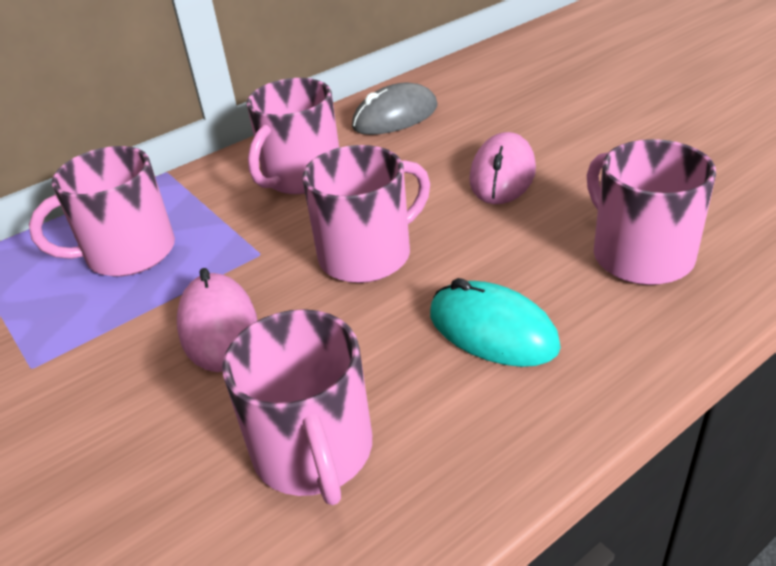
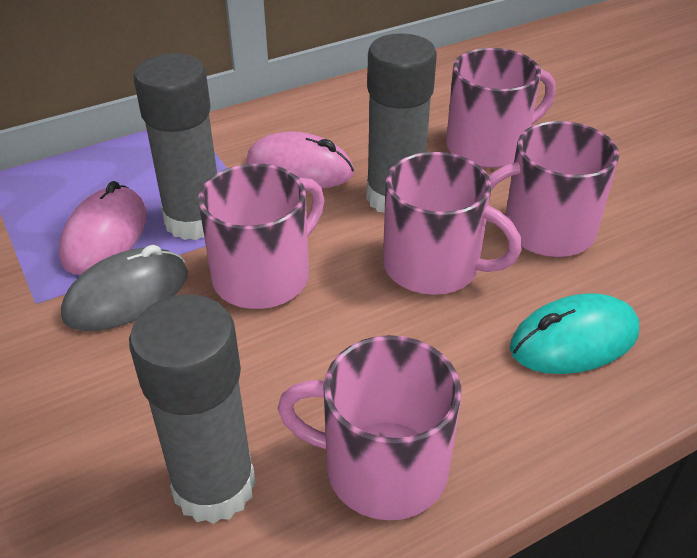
grey glue stick: 0 -> 3

